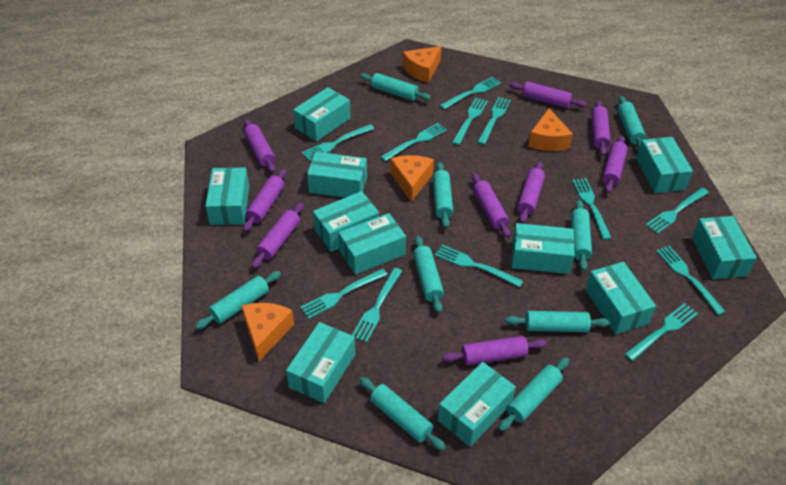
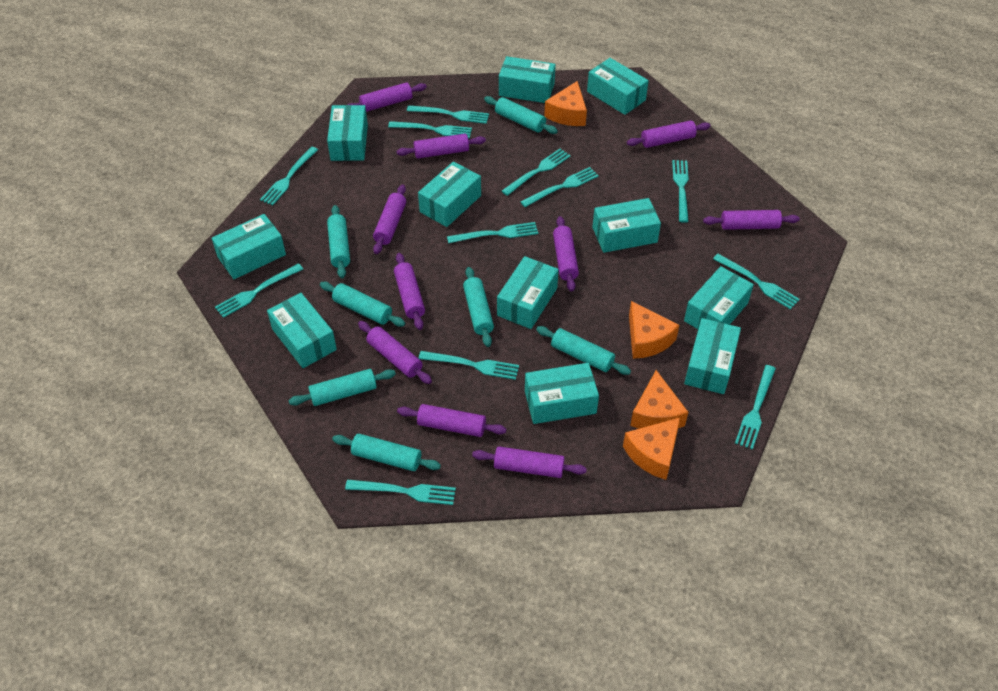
purple rolling pin: 9 -> 10
turquoise rolling pin: 9 -> 7

